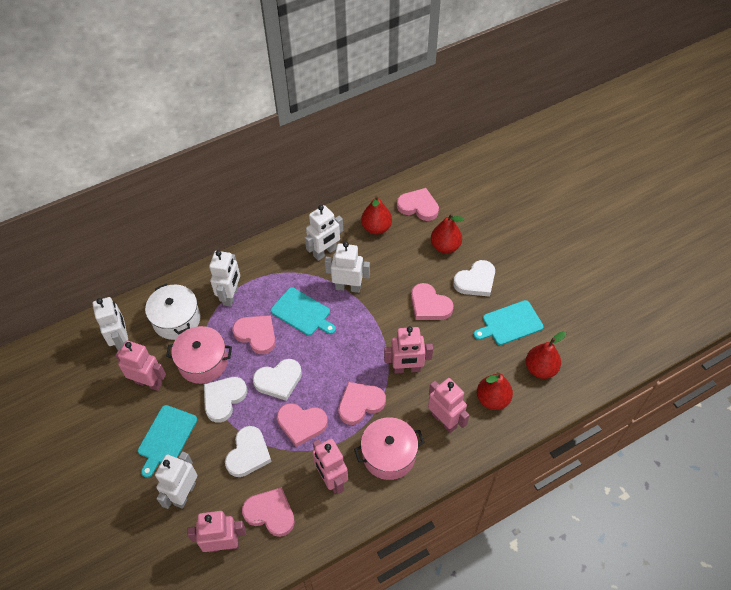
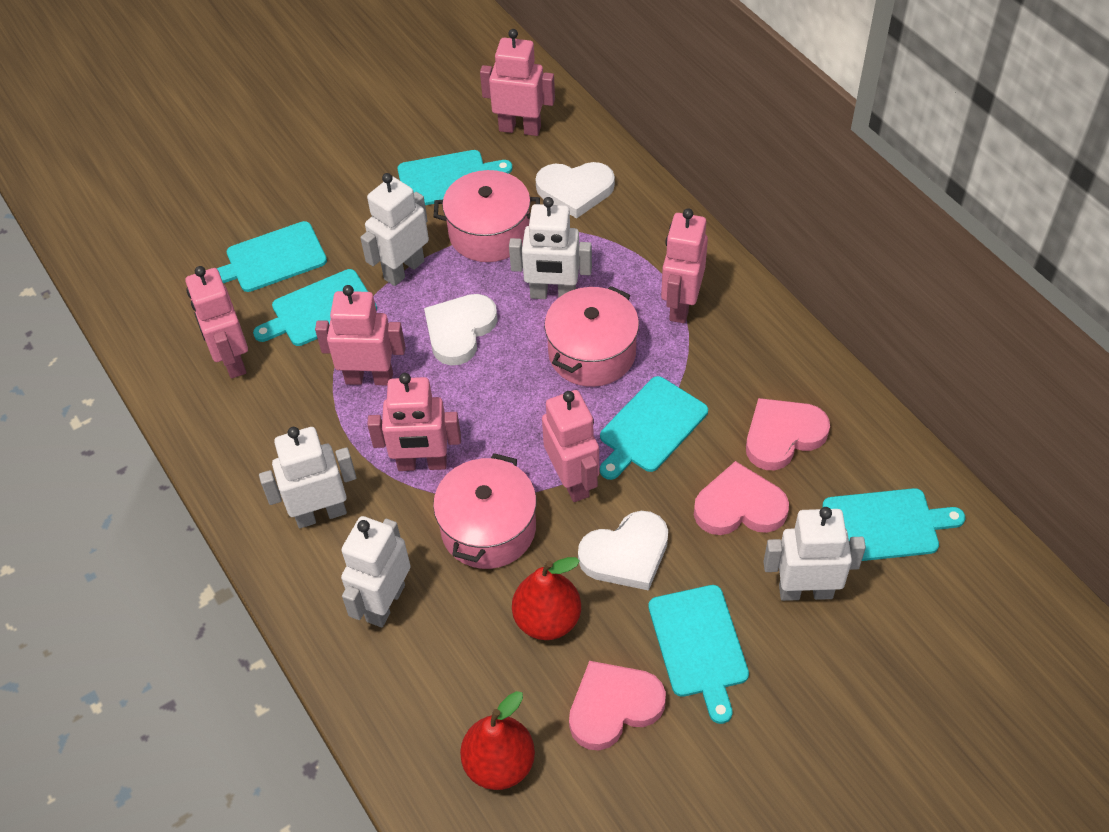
pink heart: 6 -> 3
pink pot: 2 -> 3
pink robot: 5 -> 6
red pear: 4 -> 2
turquoise cutting board: 3 -> 6
white heart: 4 -> 3
white pot: 1 -> 0

